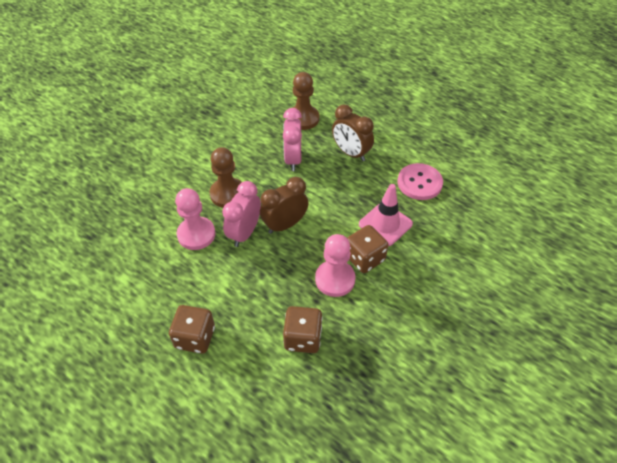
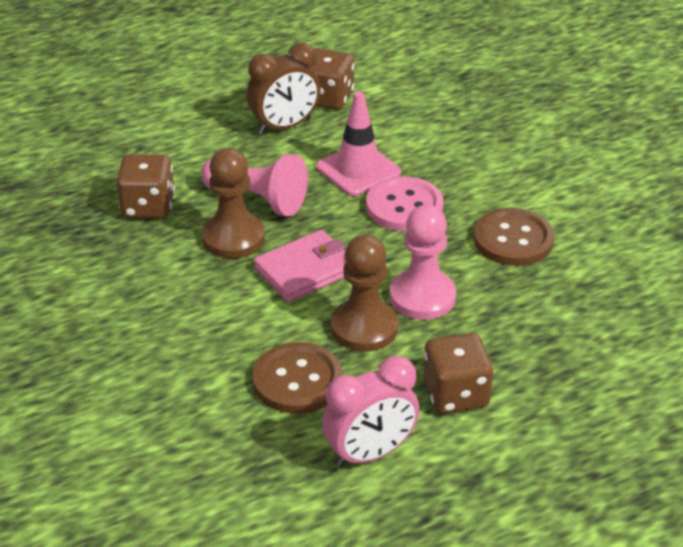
brown button: 0 -> 2
brown clock: 2 -> 1
pink clock: 2 -> 1
pink wallet: 0 -> 1

